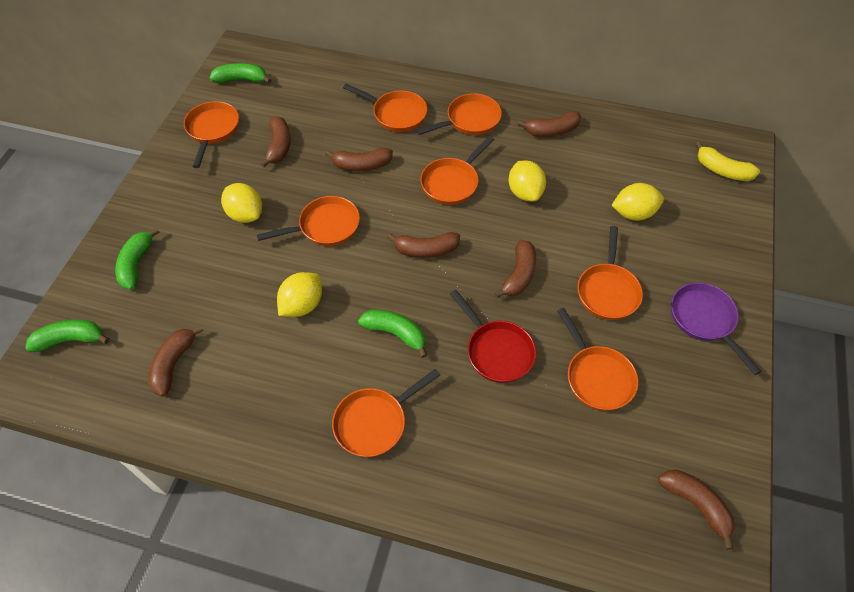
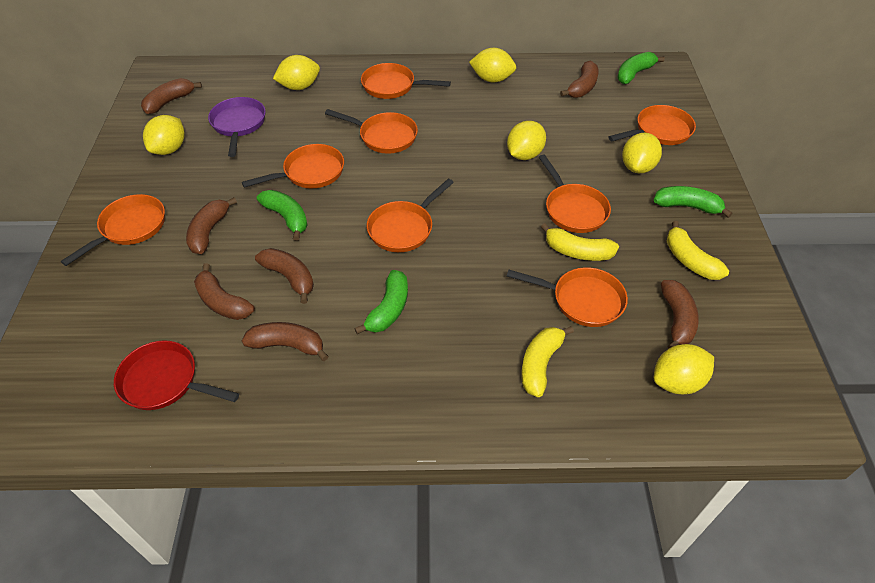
yellow banana: 1 -> 3
yellow lemon: 4 -> 6

